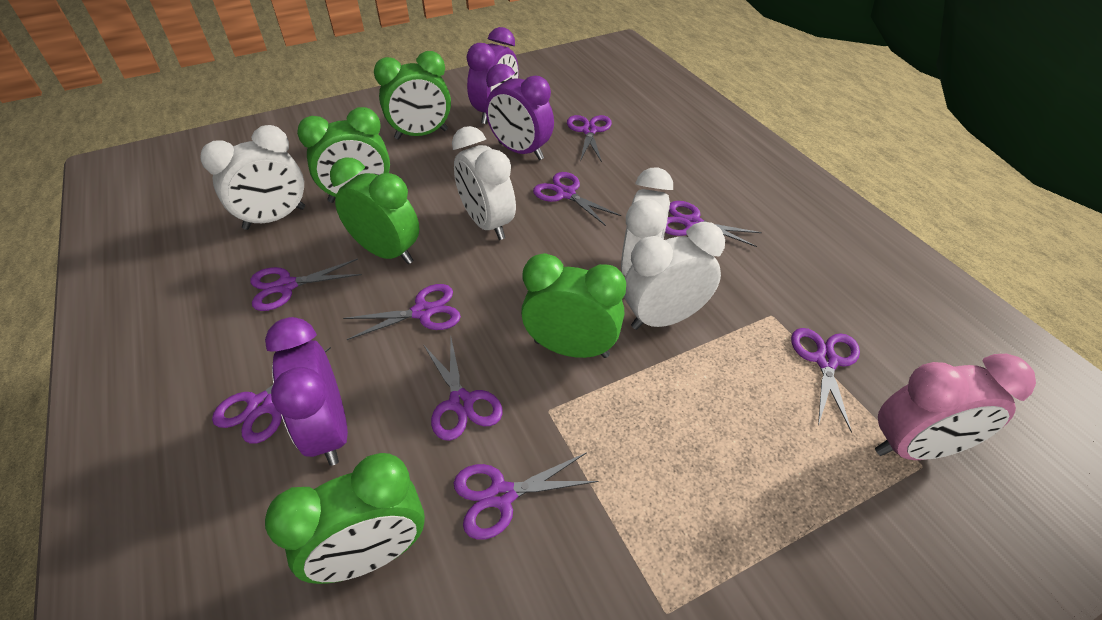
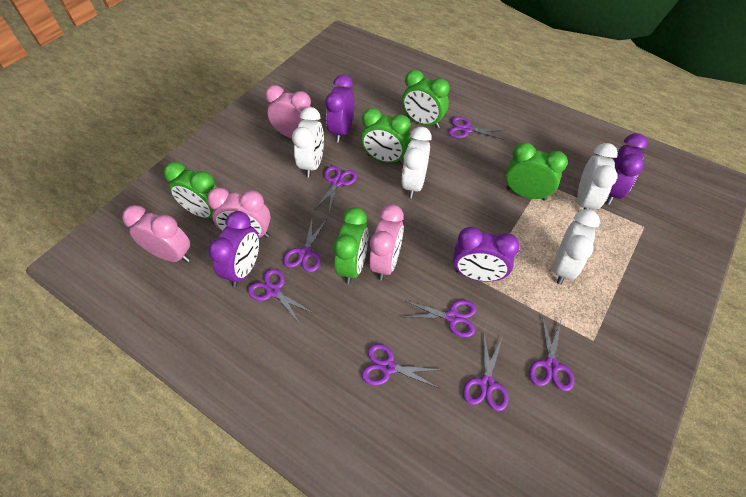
pink clock: 1 -> 4
purple clock: 3 -> 4
purple scissors: 9 -> 8

